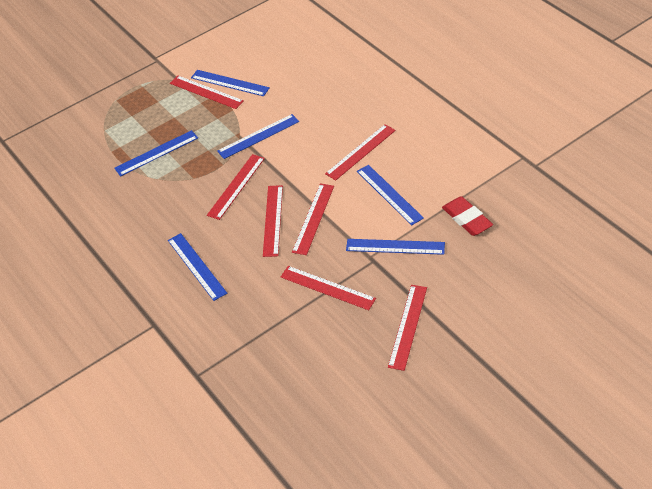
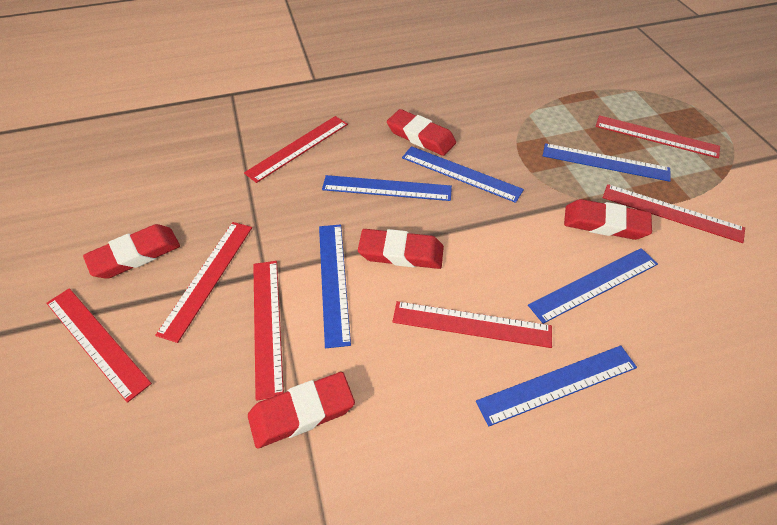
red eraser: 1 -> 5

